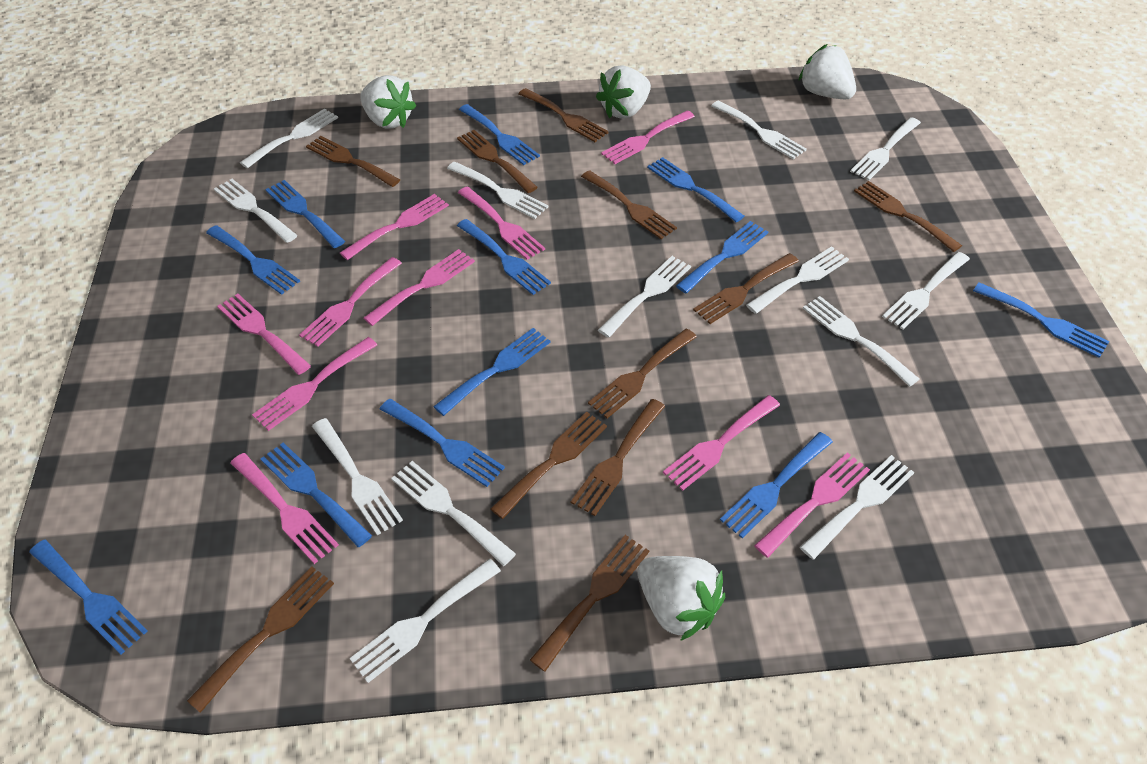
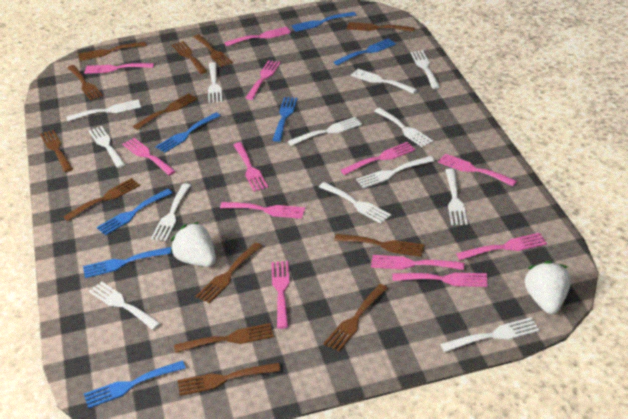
blue fork: 12 -> 7
brown fork: 11 -> 13
pink fork: 10 -> 12
white strawberry: 4 -> 2

